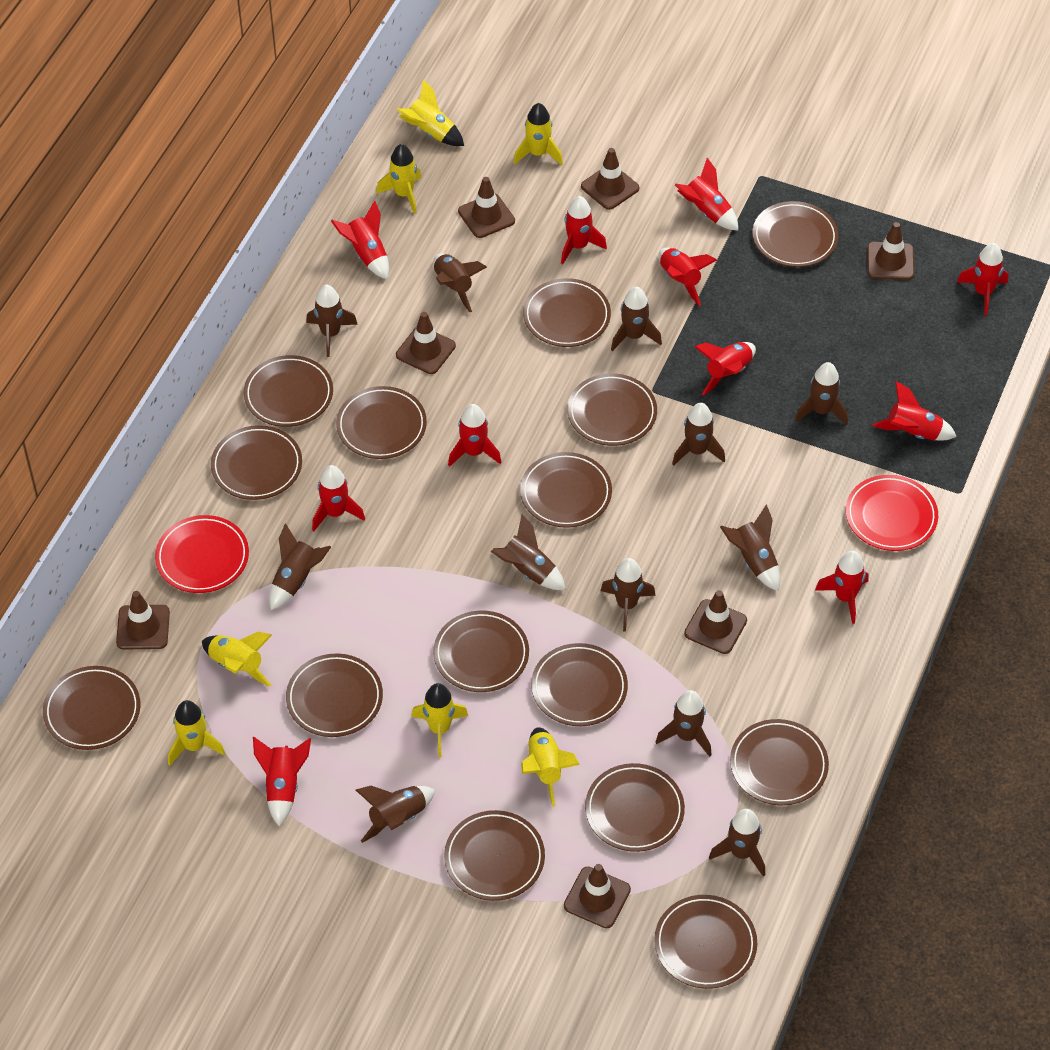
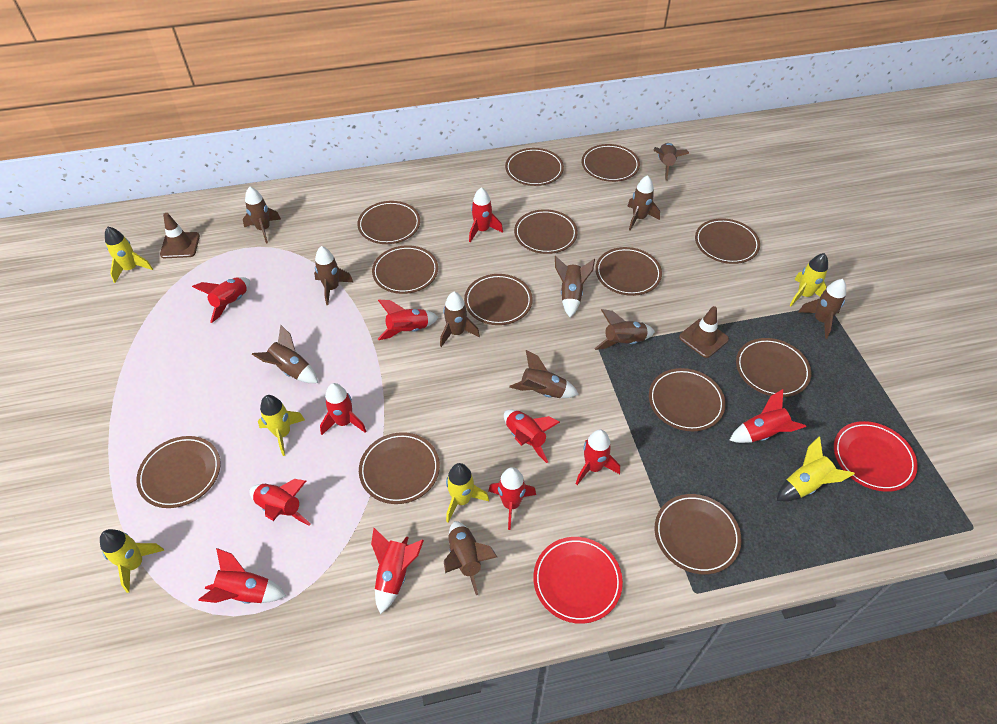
brown plate: 15 -> 13
brown rocket: 12 -> 11
brown traffic cone: 7 -> 2
yellow rocket: 7 -> 6

